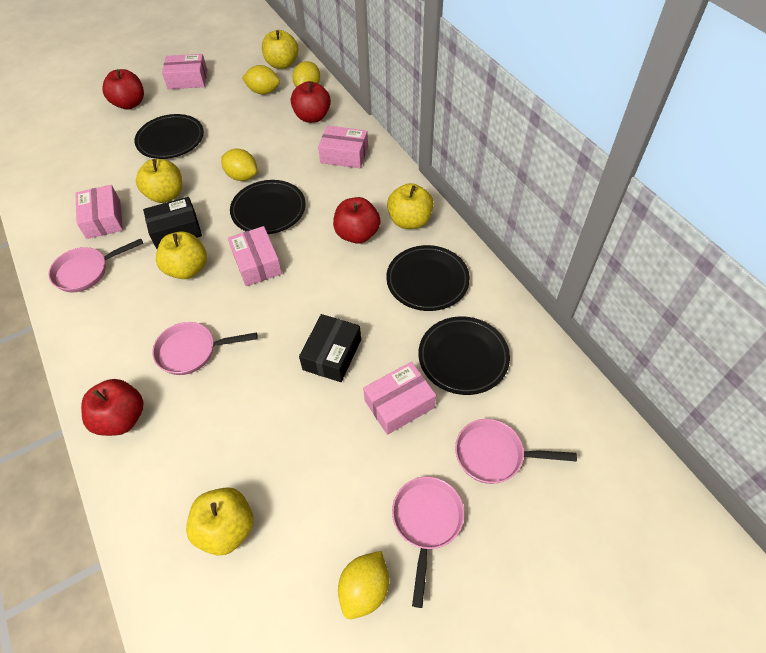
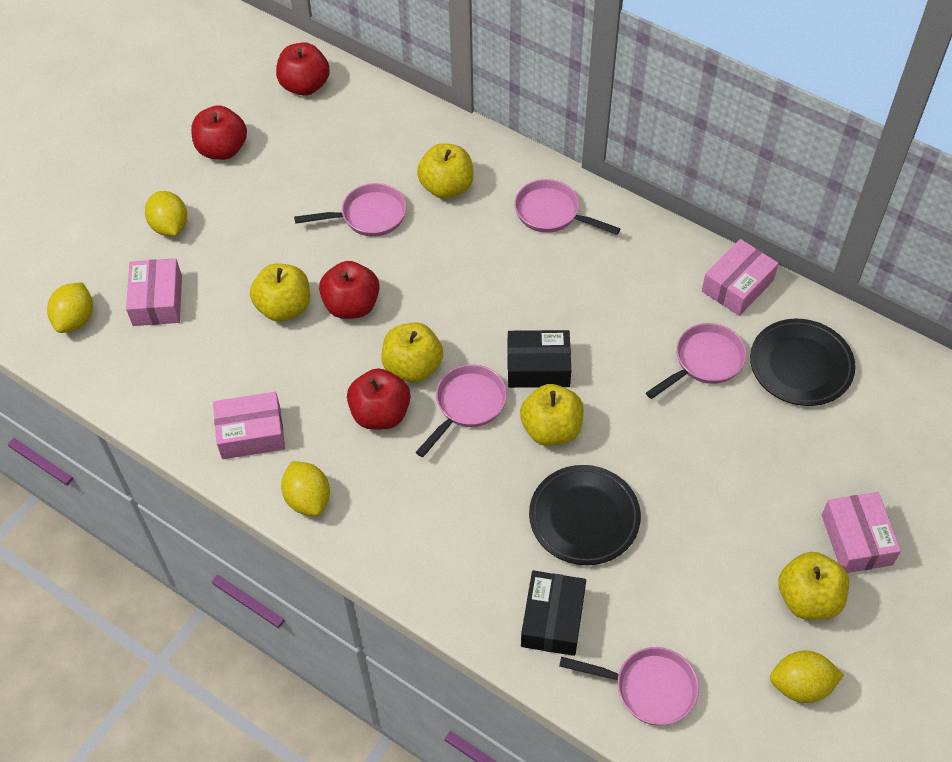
black plate: 4 -> 2
pink box: 5 -> 4
pink pan: 4 -> 5

